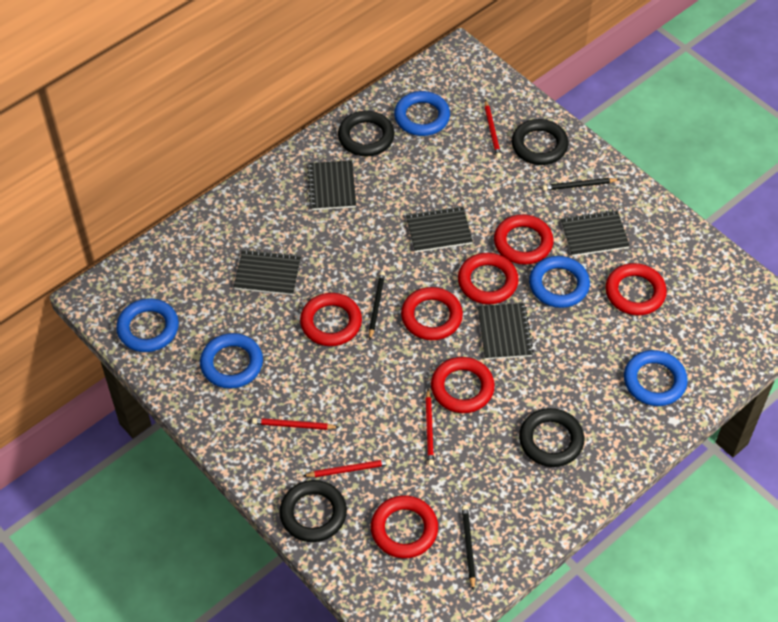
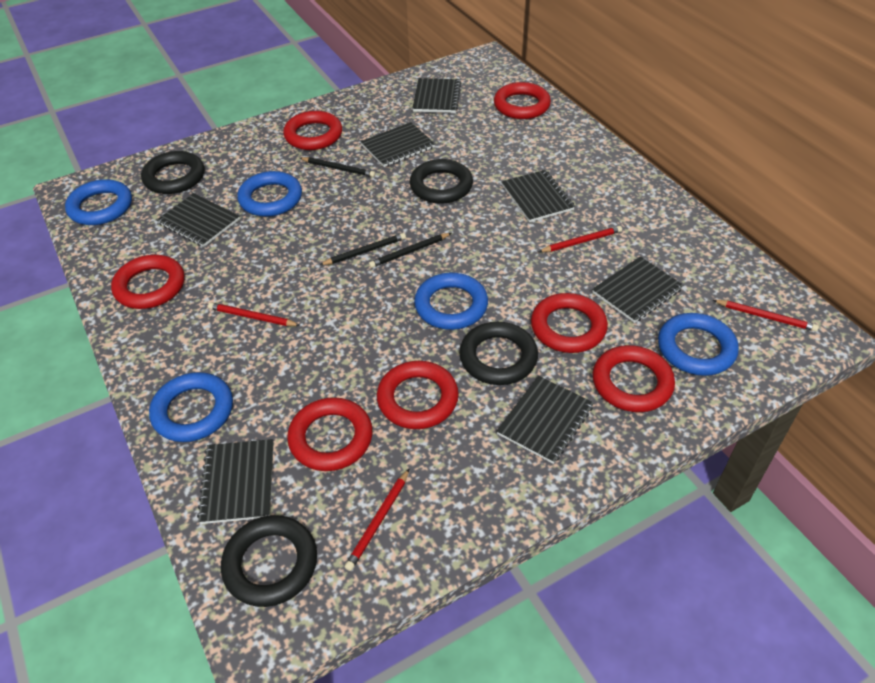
black notebook: 5 -> 7

